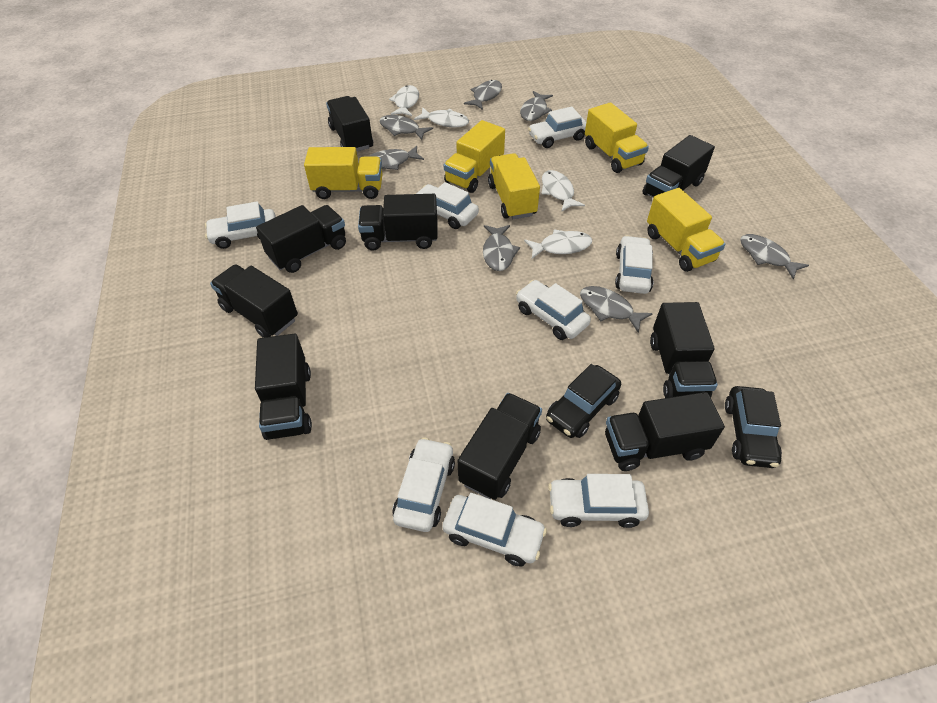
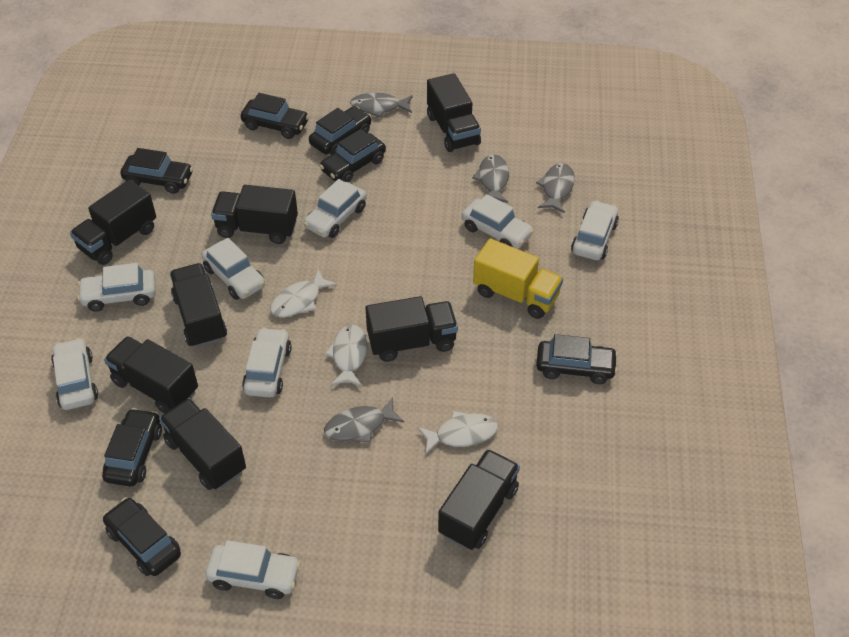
black car: 2 -> 7
black truck: 9 -> 8
grey fish: 7 -> 4
white fish: 4 -> 3
yellow truck: 5 -> 1

